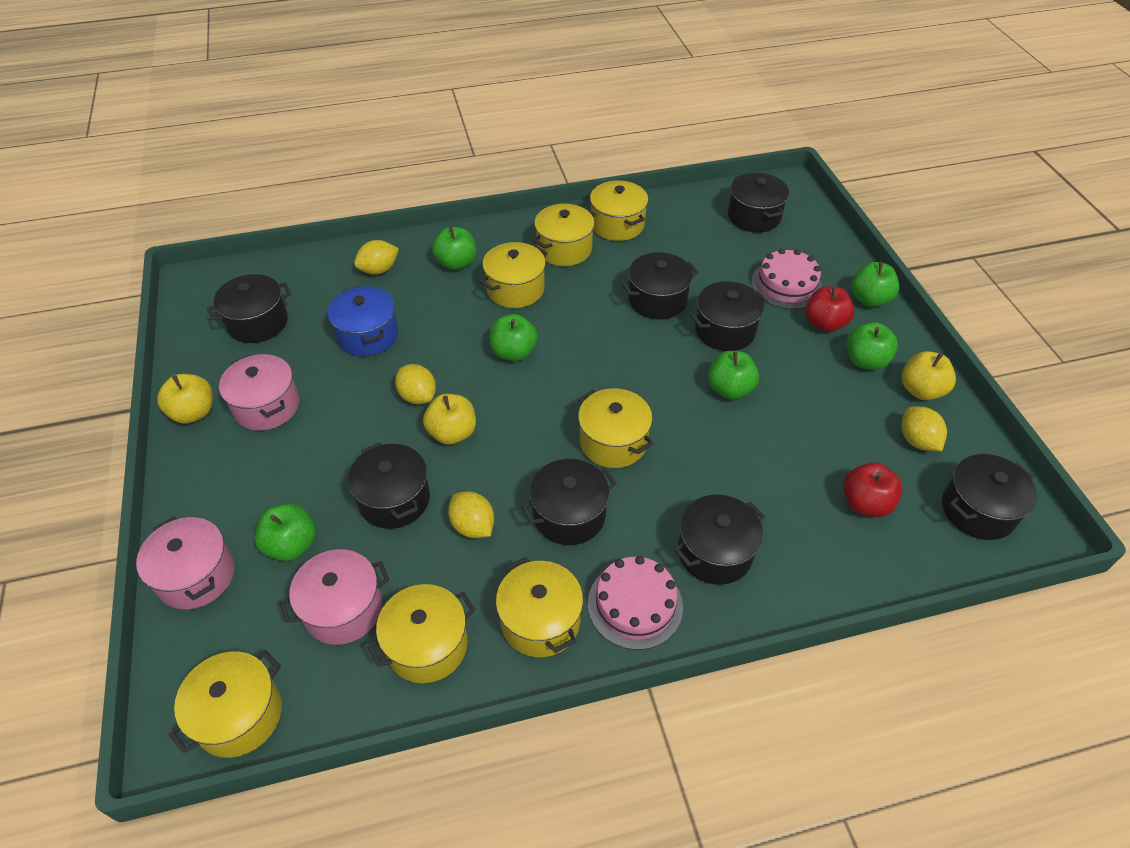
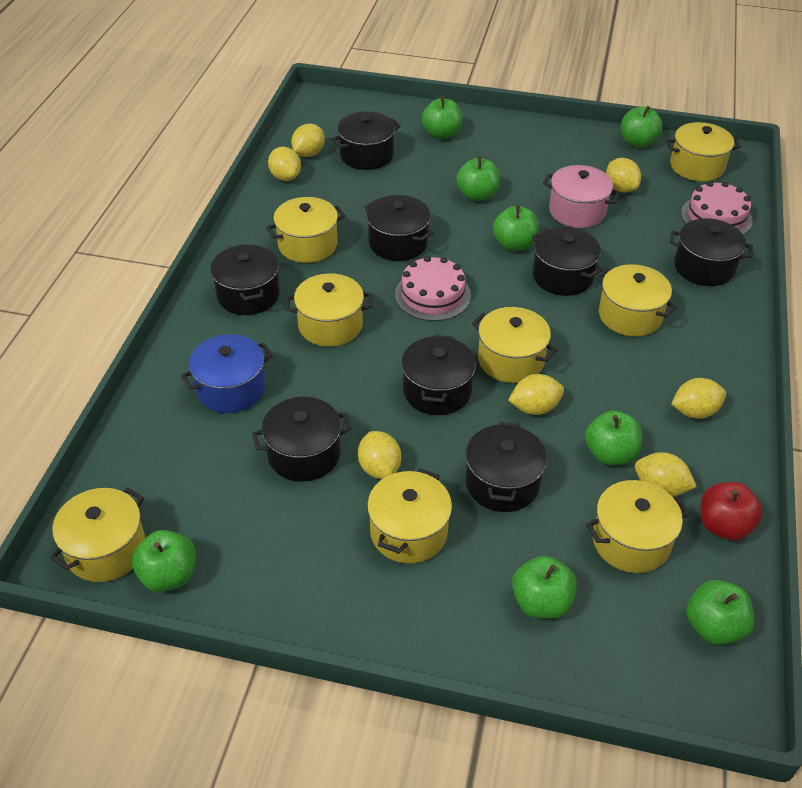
green apple: 6 -> 8
pink pot: 3 -> 1
red apple: 2 -> 1
yellow apple: 3 -> 0
yellow lemon: 4 -> 7
yellow pot: 7 -> 8

